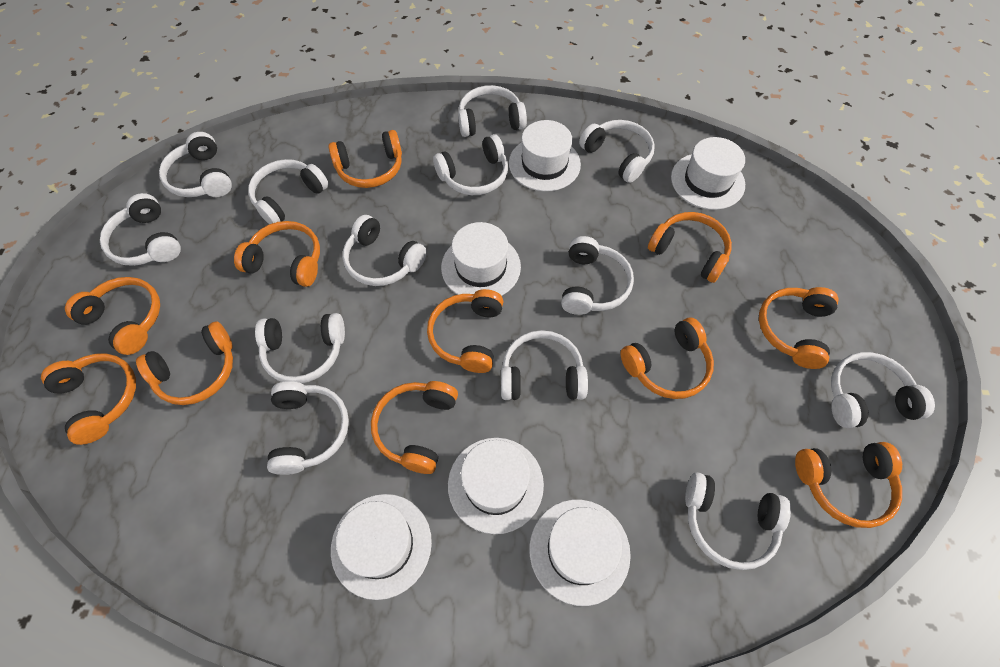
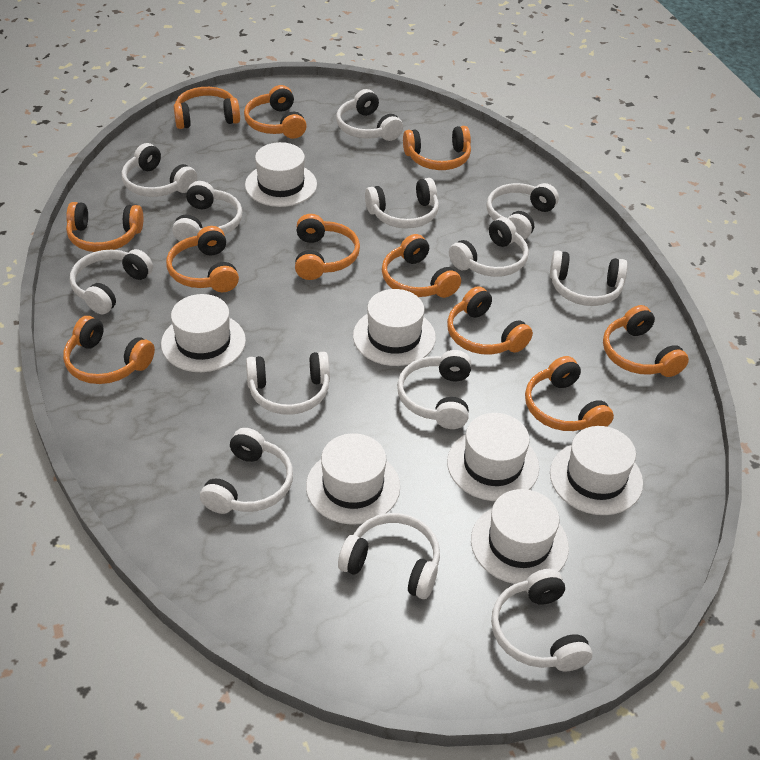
white hat: 6 -> 7

